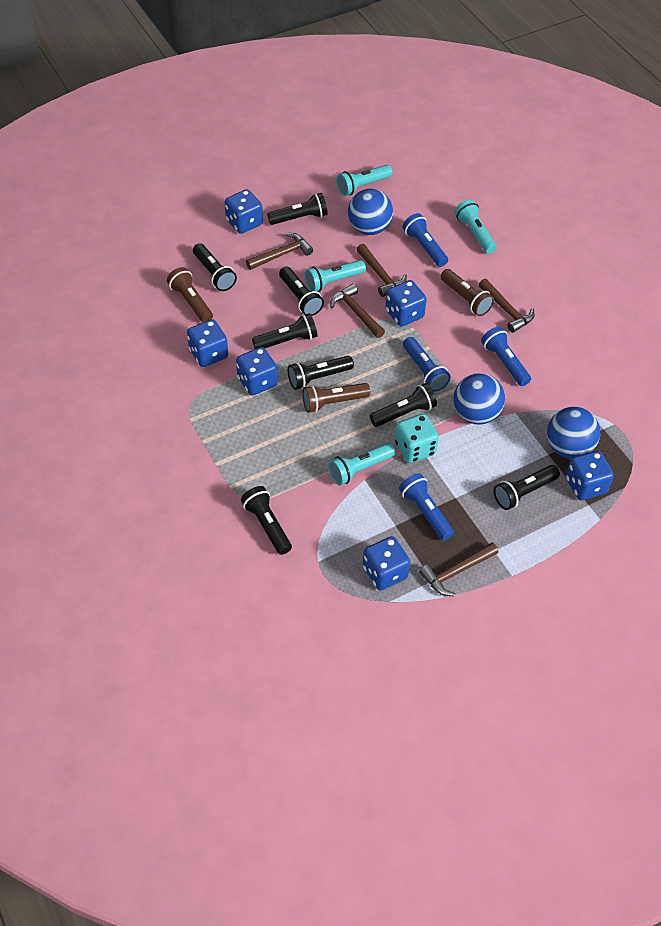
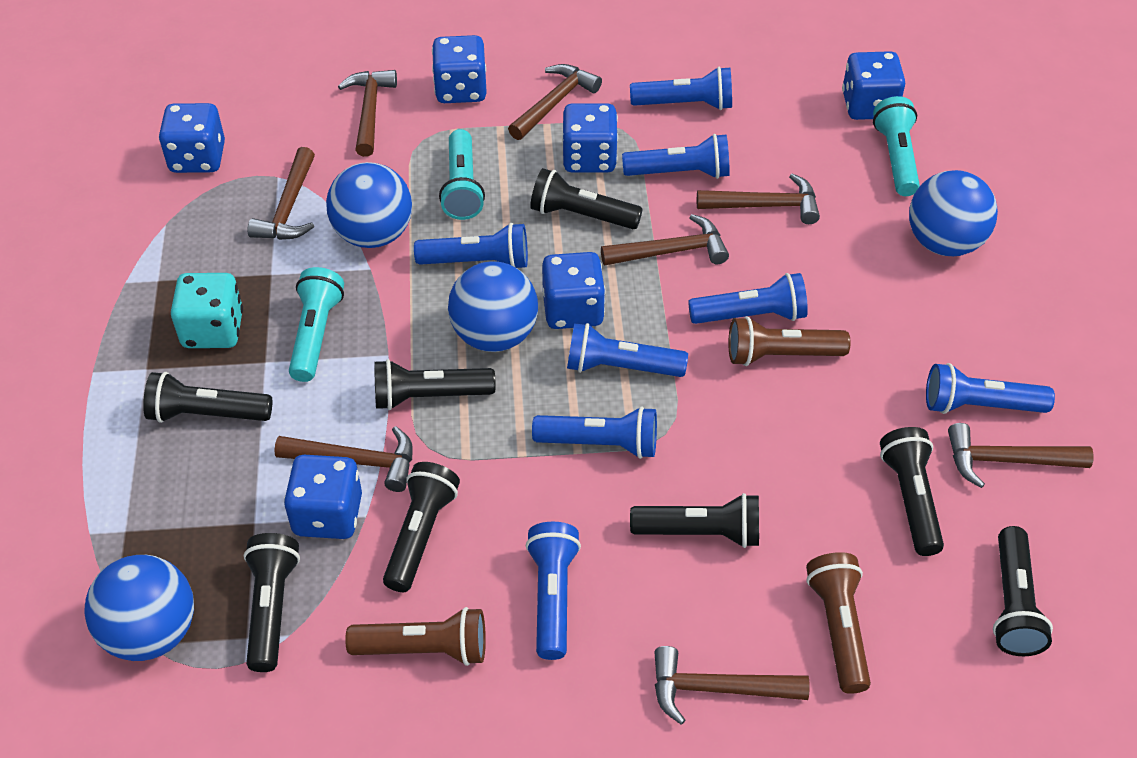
blue ball: 3 -> 4
blue flashlight: 4 -> 8
brown hammer: 5 -> 8
turquoise flashlight: 4 -> 3

